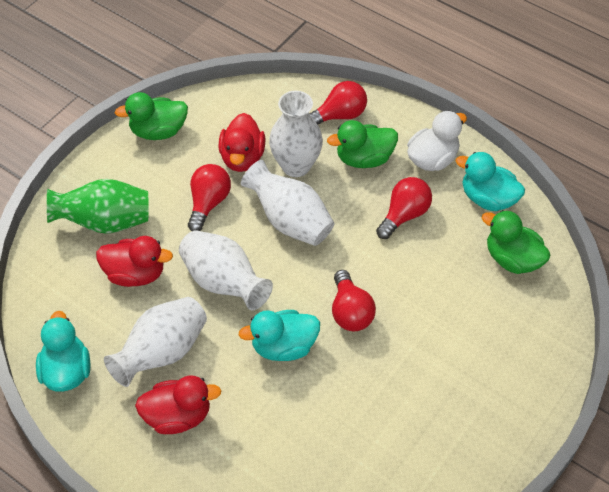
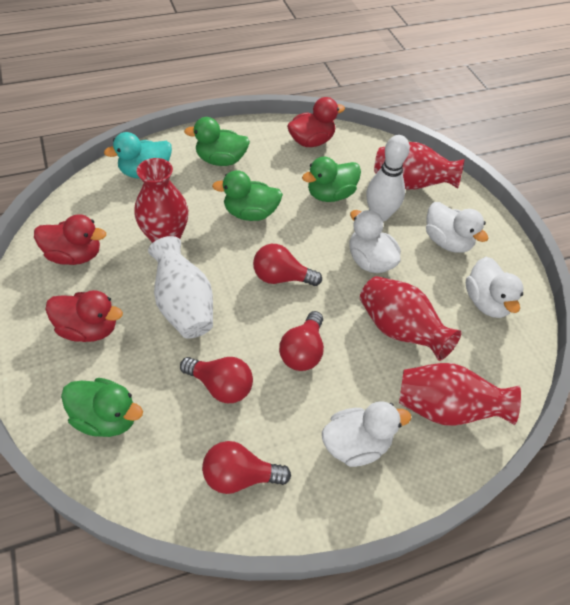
green duck: 3 -> 4
green vase: 1 -> 0
red vase: 0 -> 4
turquoise duck: 3 -> 1
white bowling pin: 0 -> 1
white duck: 1 -> 4
white vase: 4 -> 1

